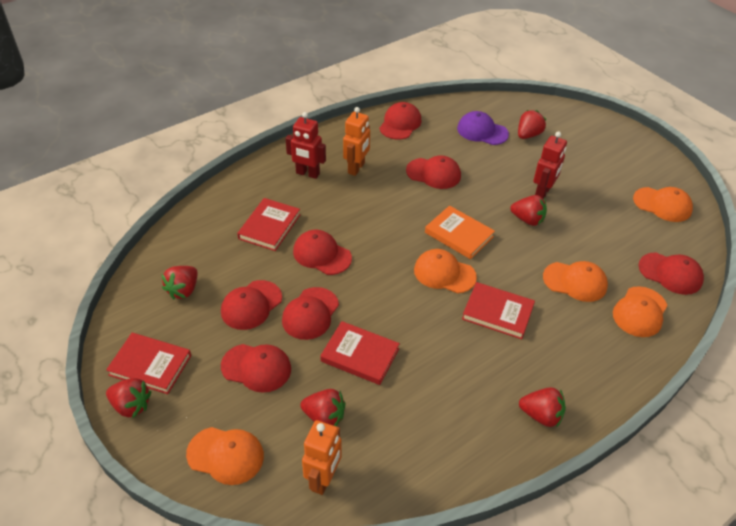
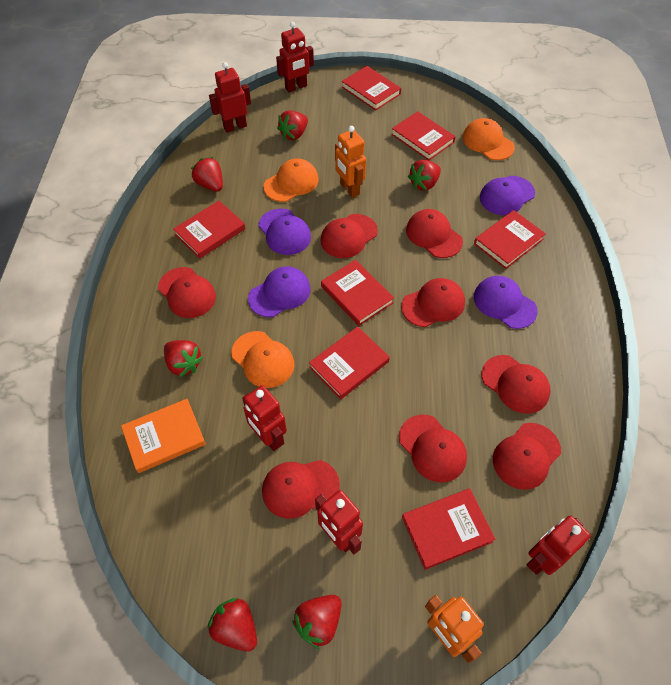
orange cap: 5 -> 3
purple cap: 1 -> 4
red book: 4 -> 7
red cap: 7 -> 8
red robot: 2 -> 5

